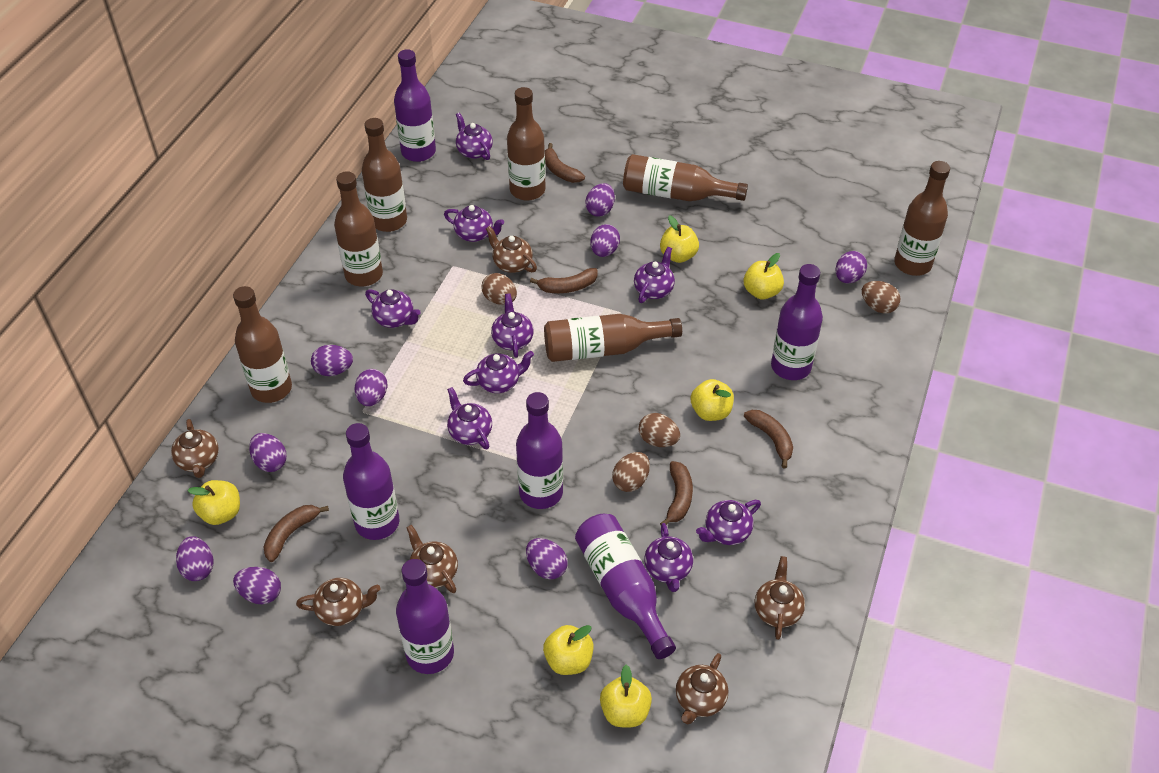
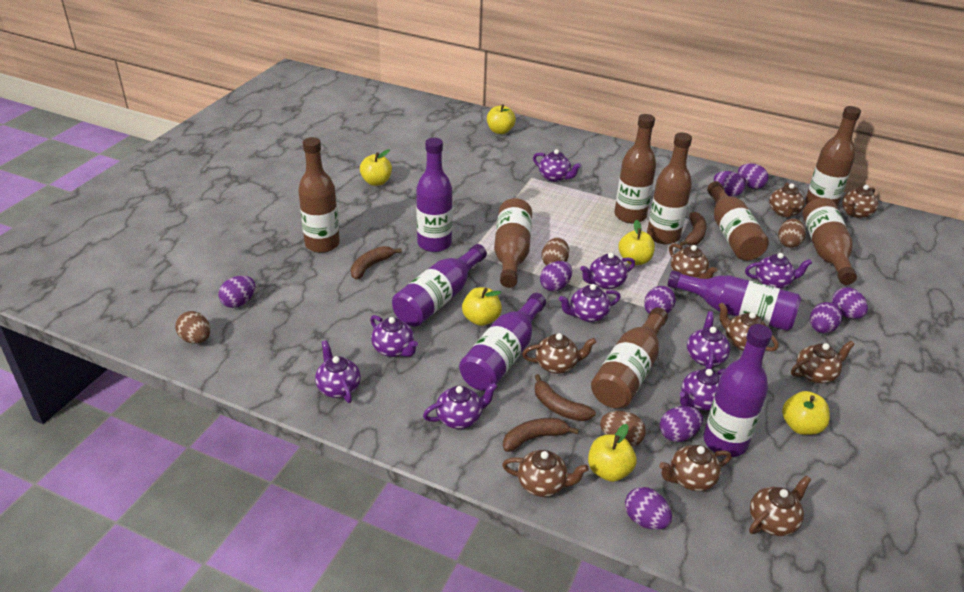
brown banana: 5 -> 4
brown bottle: 7 -> 8
brown teapot: 6 -> 9
purple bottle: 6 -> 5

